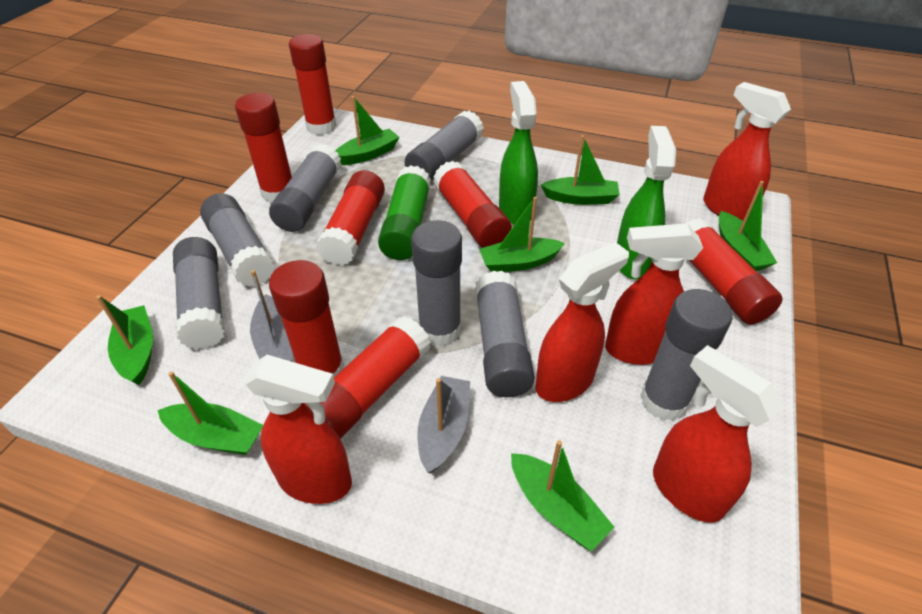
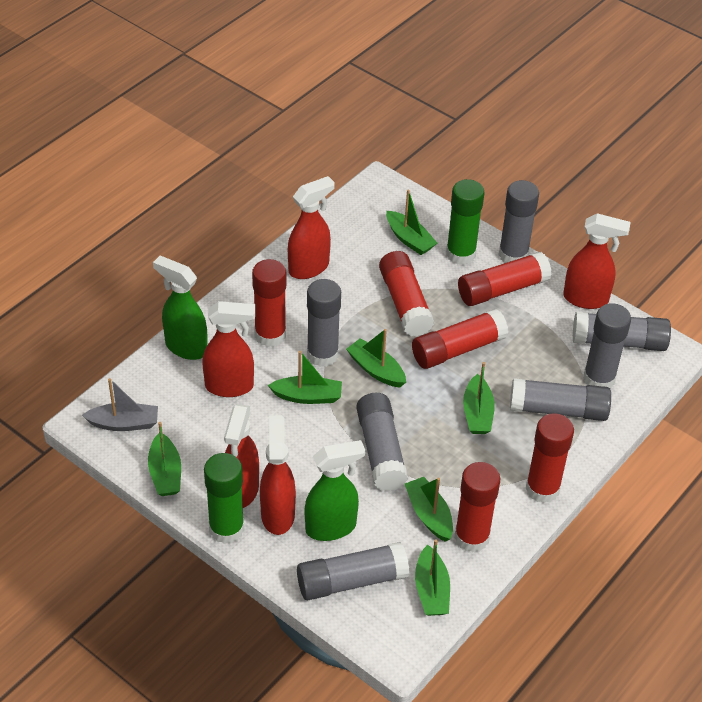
green glue stick: 1 -> 2
grey boat: 2 -> 1
red glue stick: 7 -> 6

